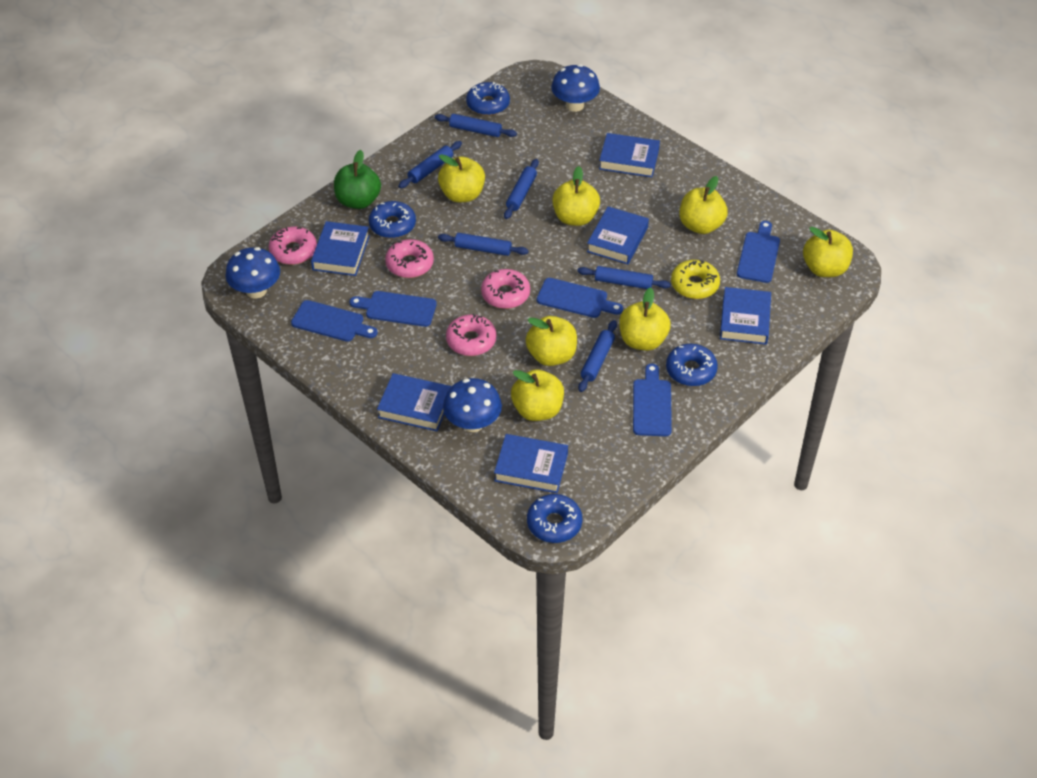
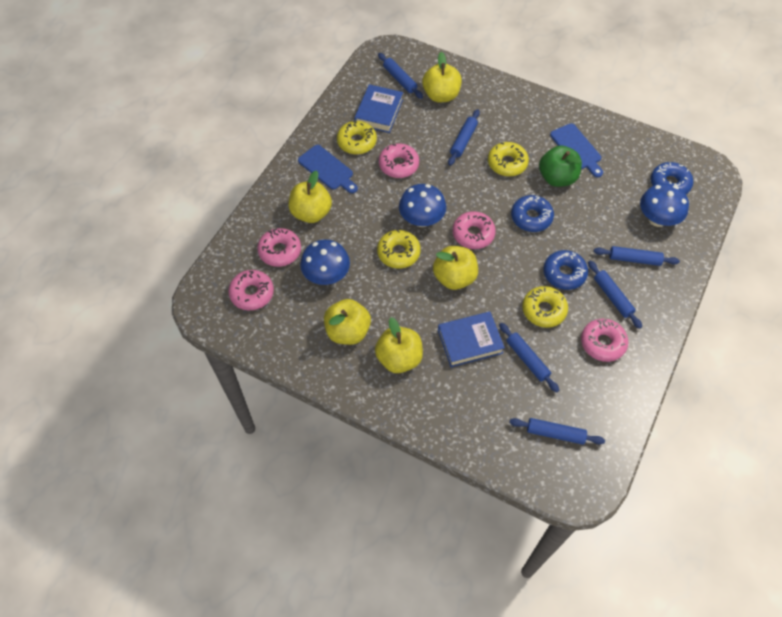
blue book: 6 -> 2
blue cutting board: 5 -> 2
blue donut: 4 -> 3
pink donut: 4 -> 5
yellow apple: 7 -> 5
yellow donut: 1 -> 4

